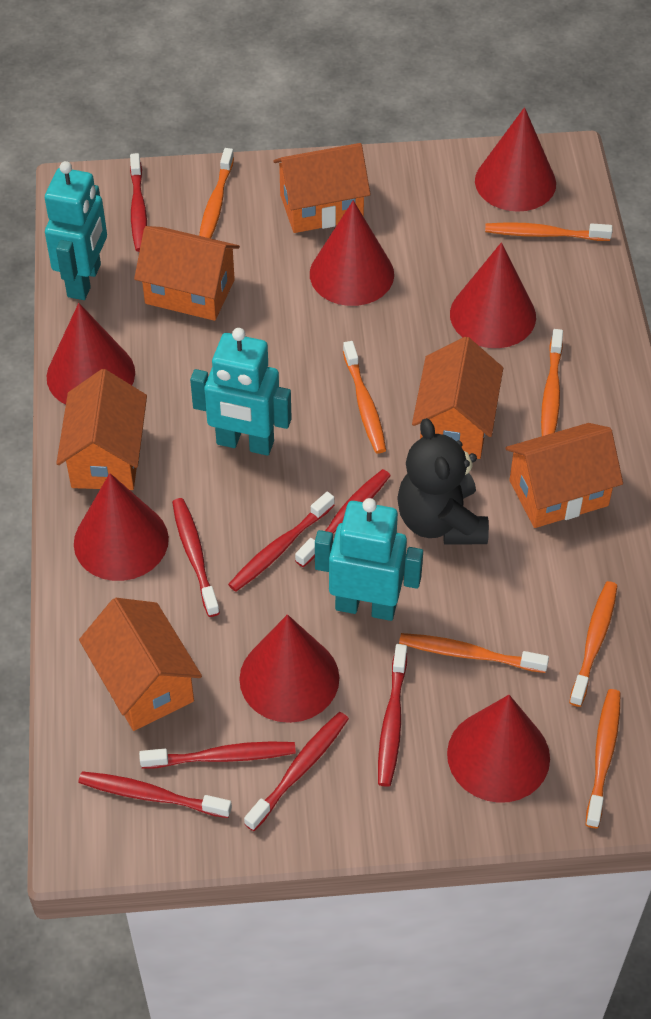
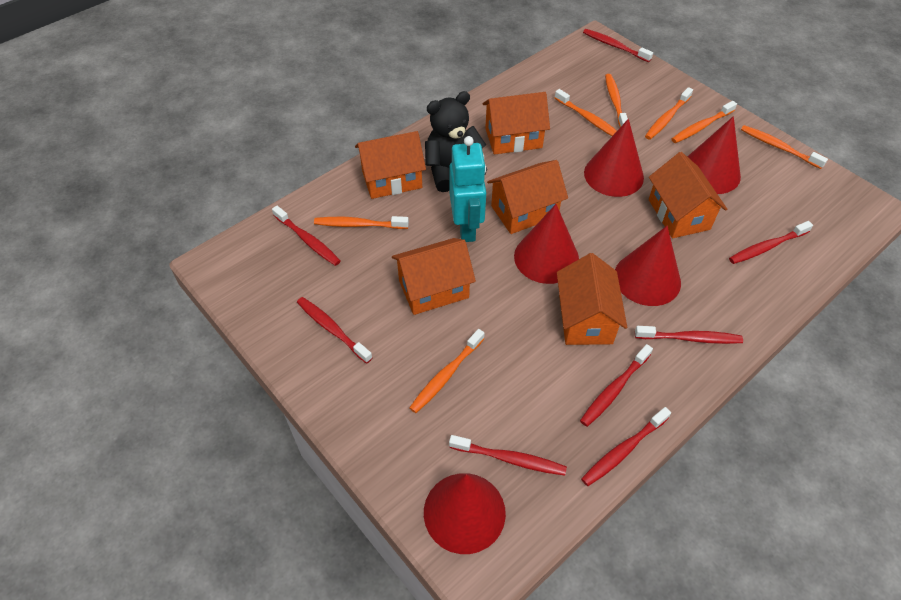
red cone: 7 -> 5
turquoise robot: 3 -> 1

